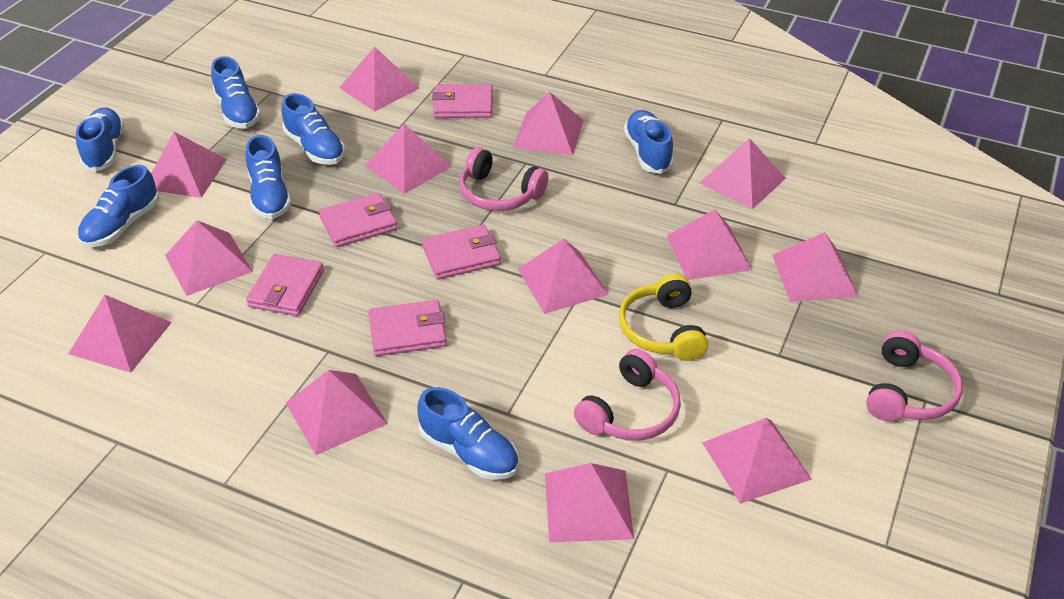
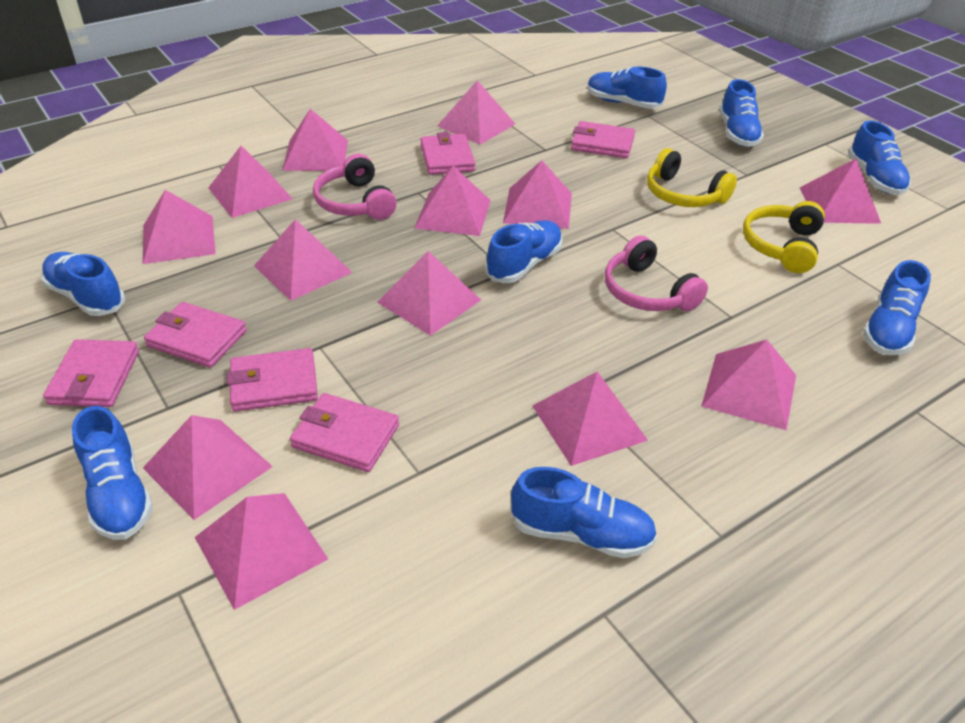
blue shoe: 7 -> 8
pink headphones: 3 -> 2
pink wallet: 5 -> 6
yellow headphones: 1 -> 2

